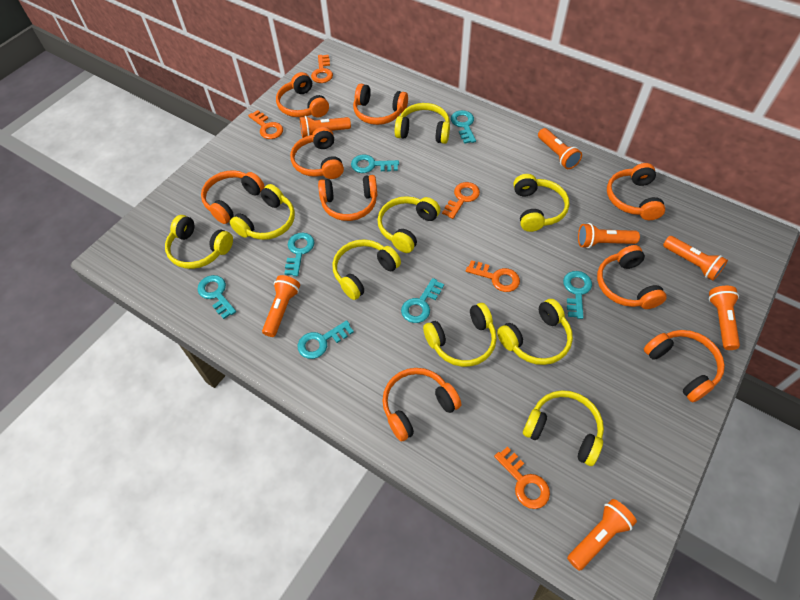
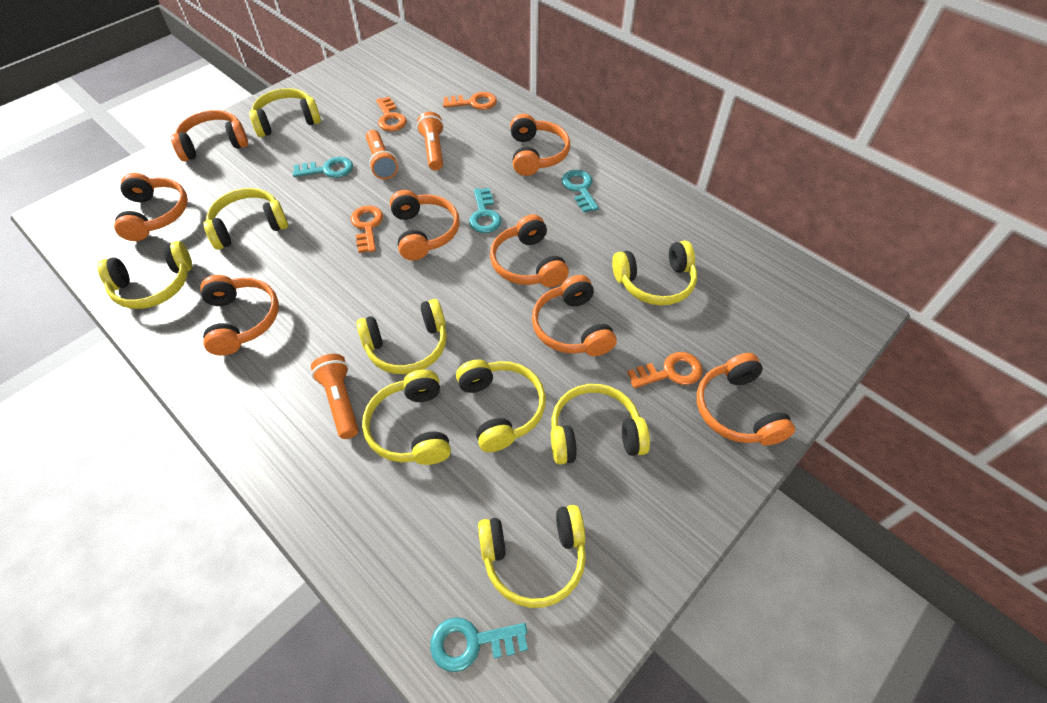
orange flashlight: 7 -> 3
orange headphones: 9 -> 8
orange key: 5 -> 4
turquoise key: 7 -> 4

